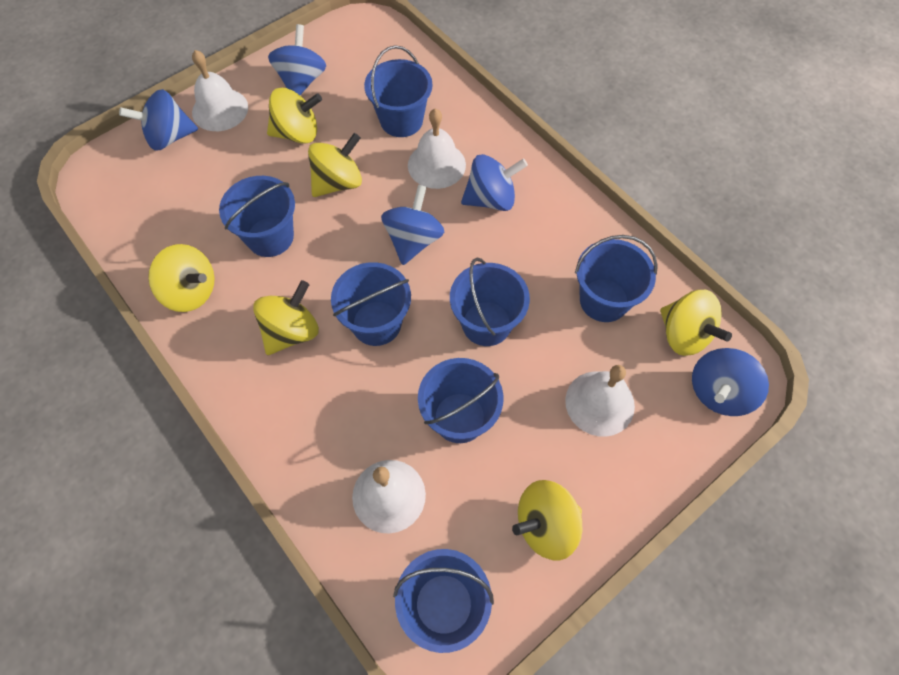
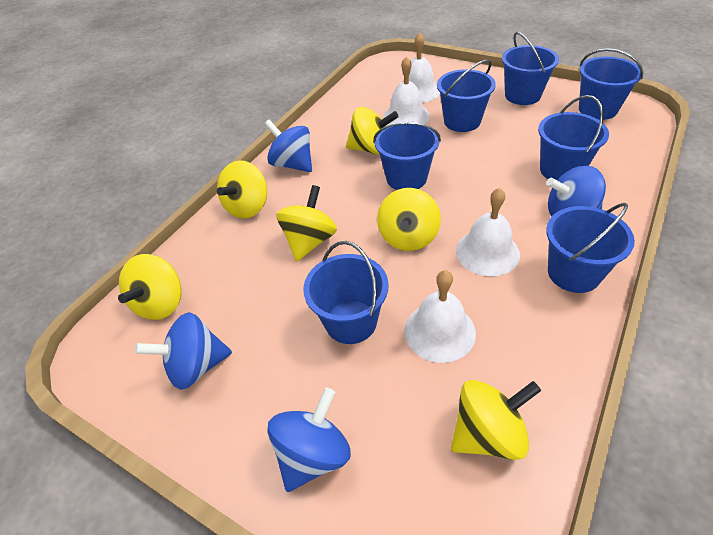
blue spinning top: 5 -> 4

